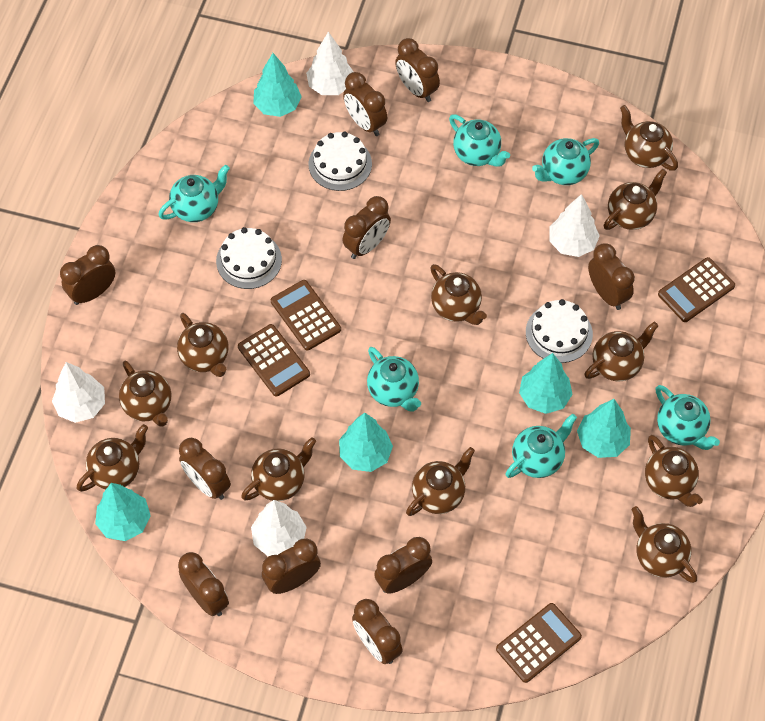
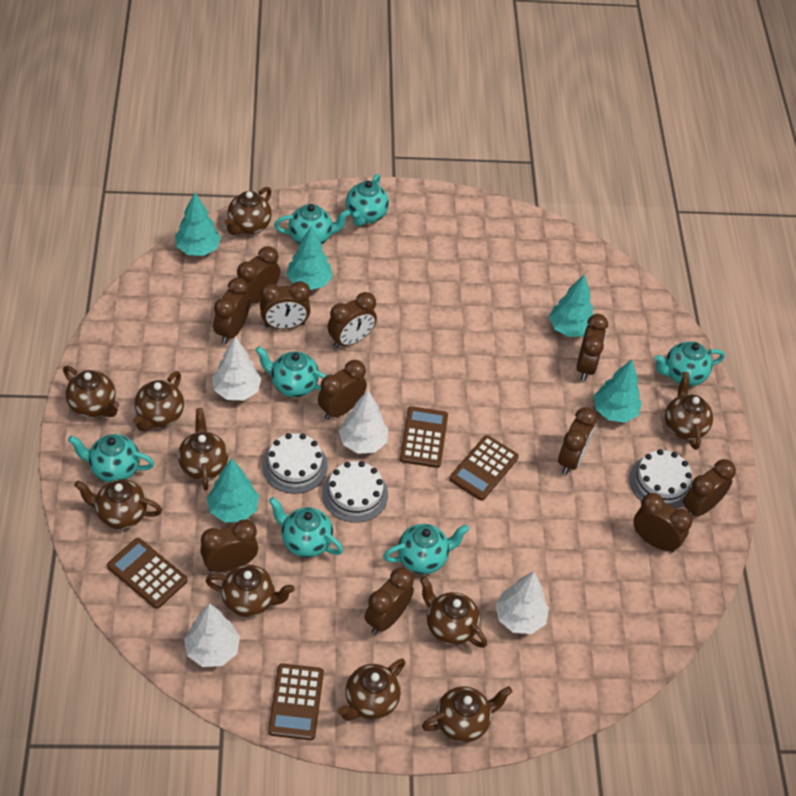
brown clock: 10 -> 11
brown teapot: 11 -> 10
turquoise teapot: 6 -> 7

